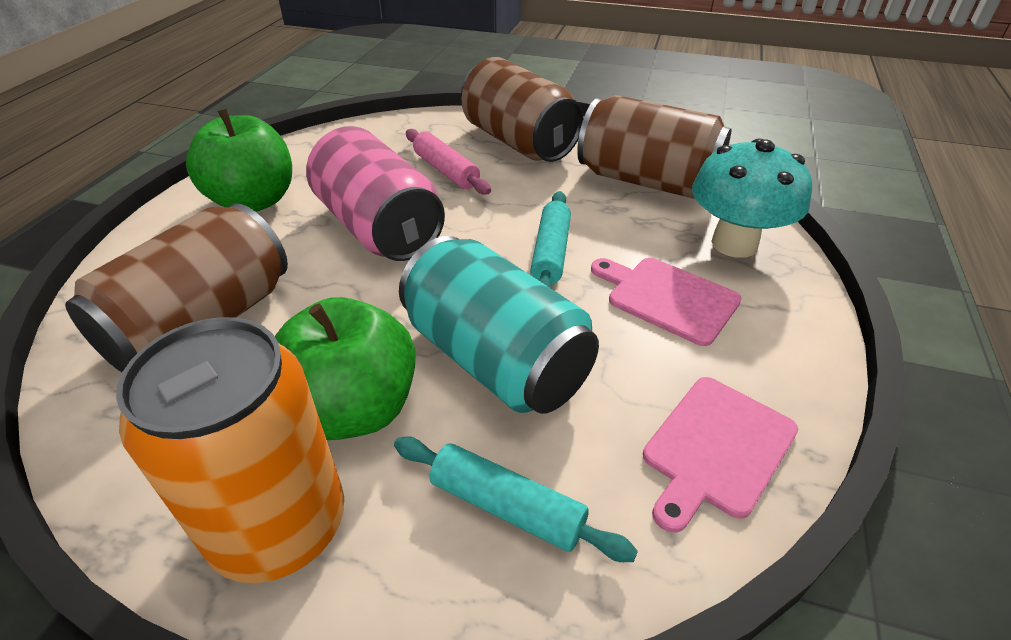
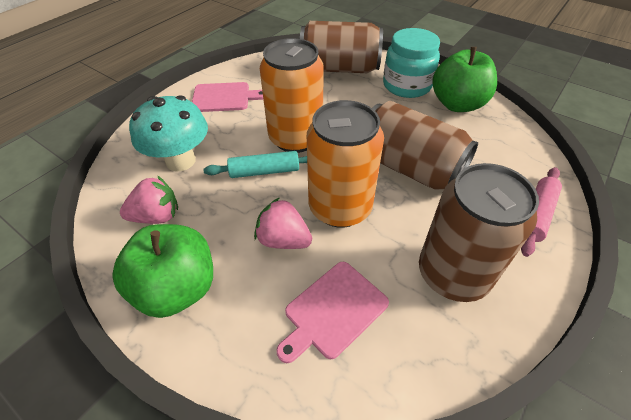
orange can: 1 -> 2
pink can: 1 -> 0
pink strawberry: 0 -> 2
turquoise can: 1 -> 0
turquoise jar: 0 -> 1
turquoise rolling pin: 2 -> 1

